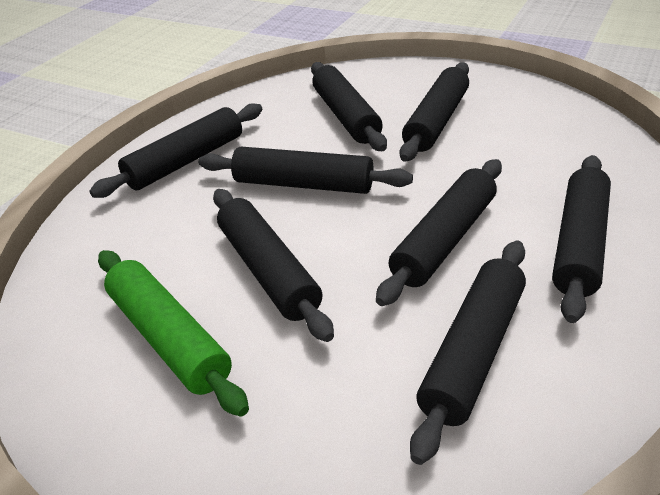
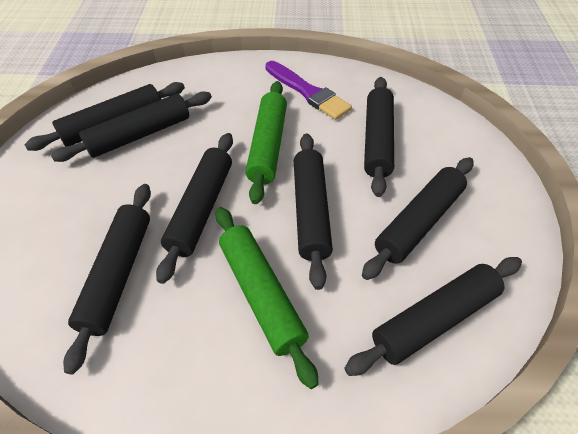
green rolling pin: 1 -> 2
purple brush: 0 -> 1

